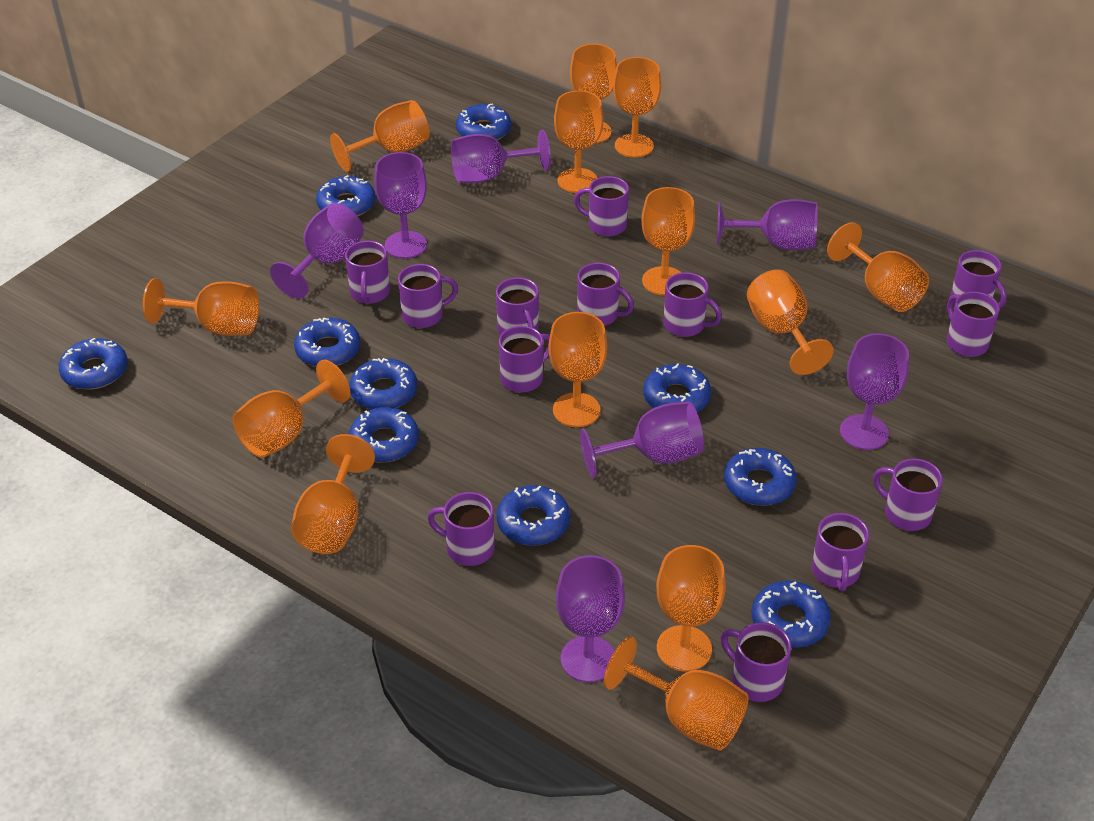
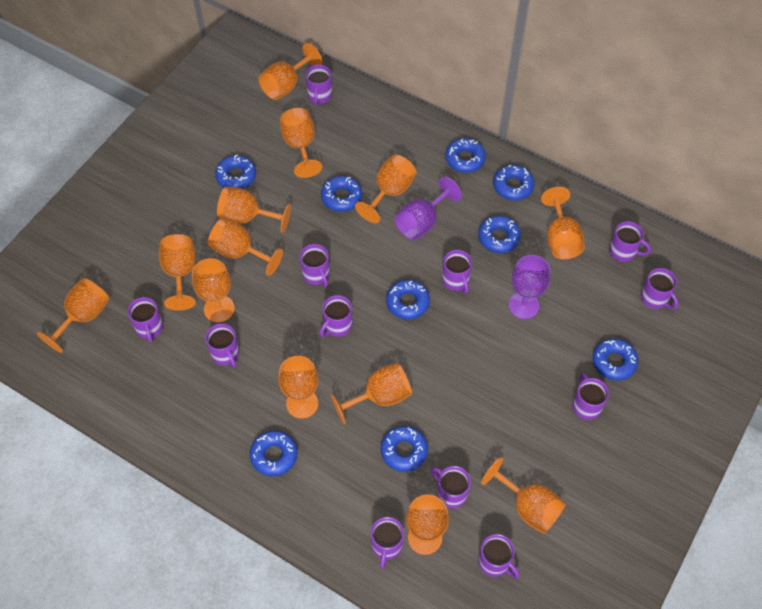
blue donut: 10 -> 9
purple goblet: 7 -> 2
purple mug: 13 -> 12

